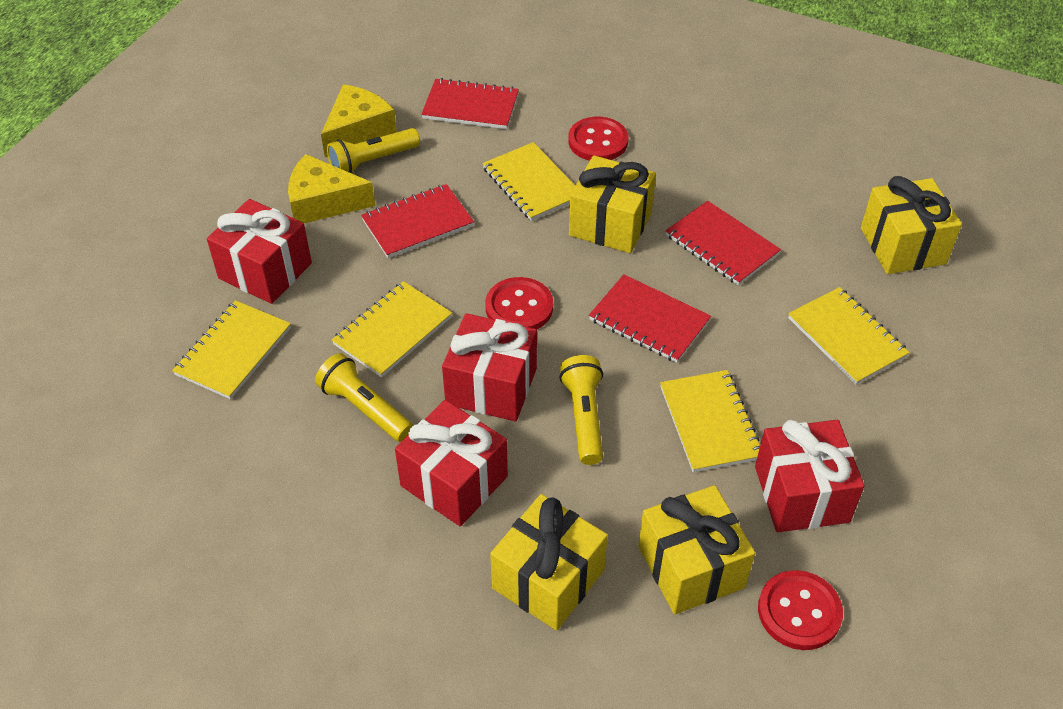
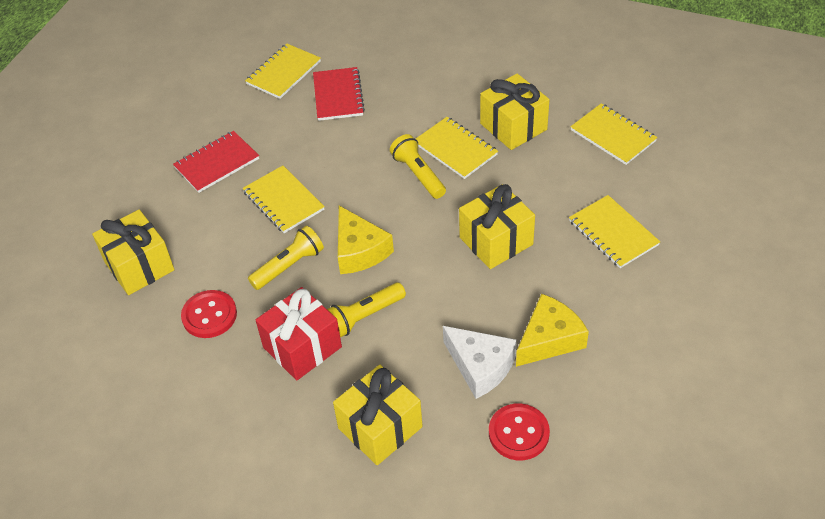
red button: 3 -> 2
red gift: 4 -> 1
red notebook: 4 -> 2
white cheese: 0 -> 1

